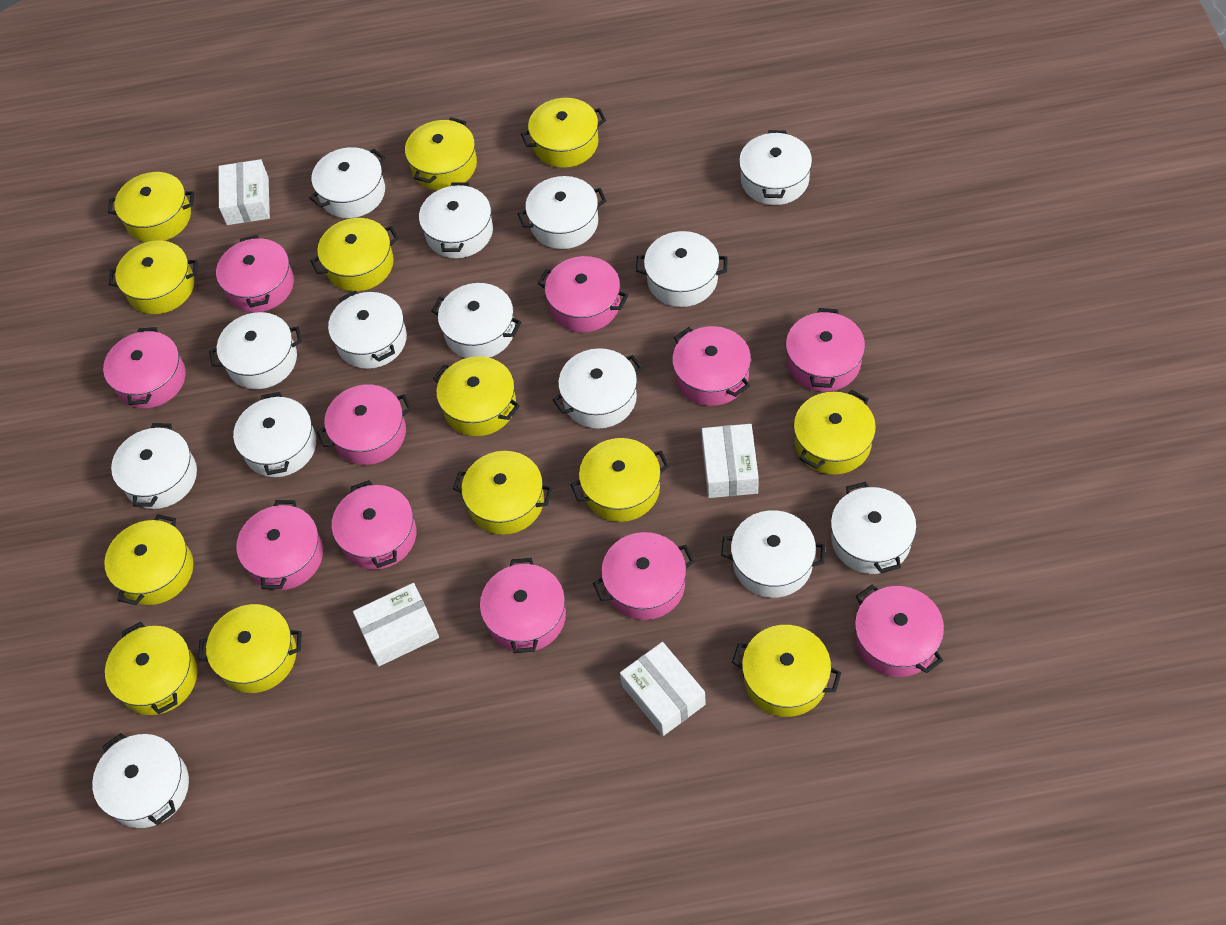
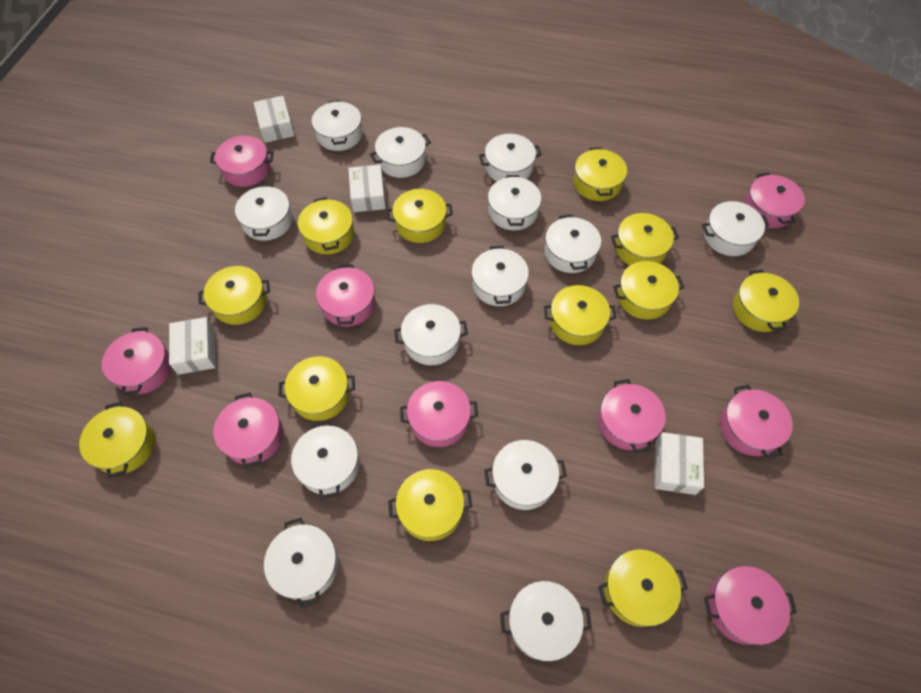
pink pot: 11 -> 9
white pot: 14 -> 13
yellow pot: 13 -> 12

